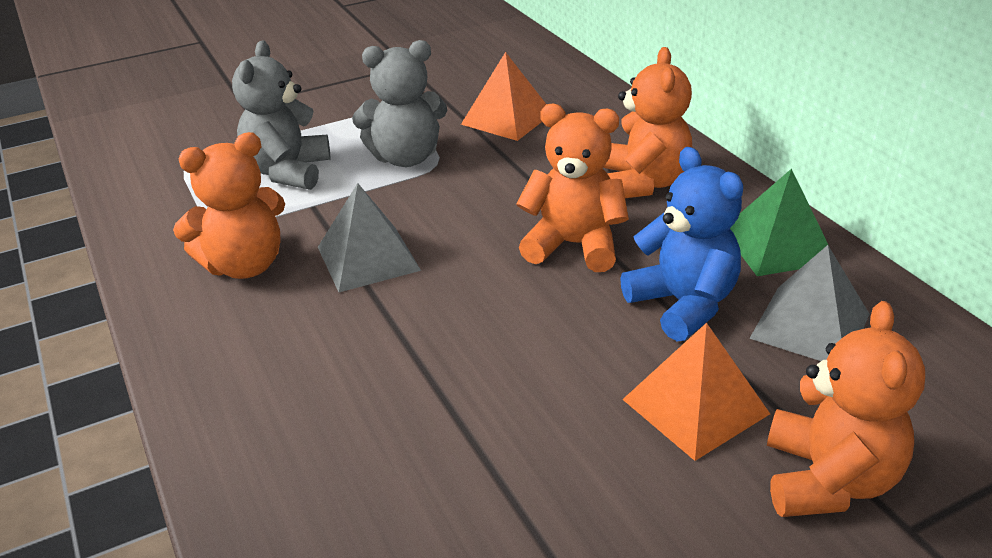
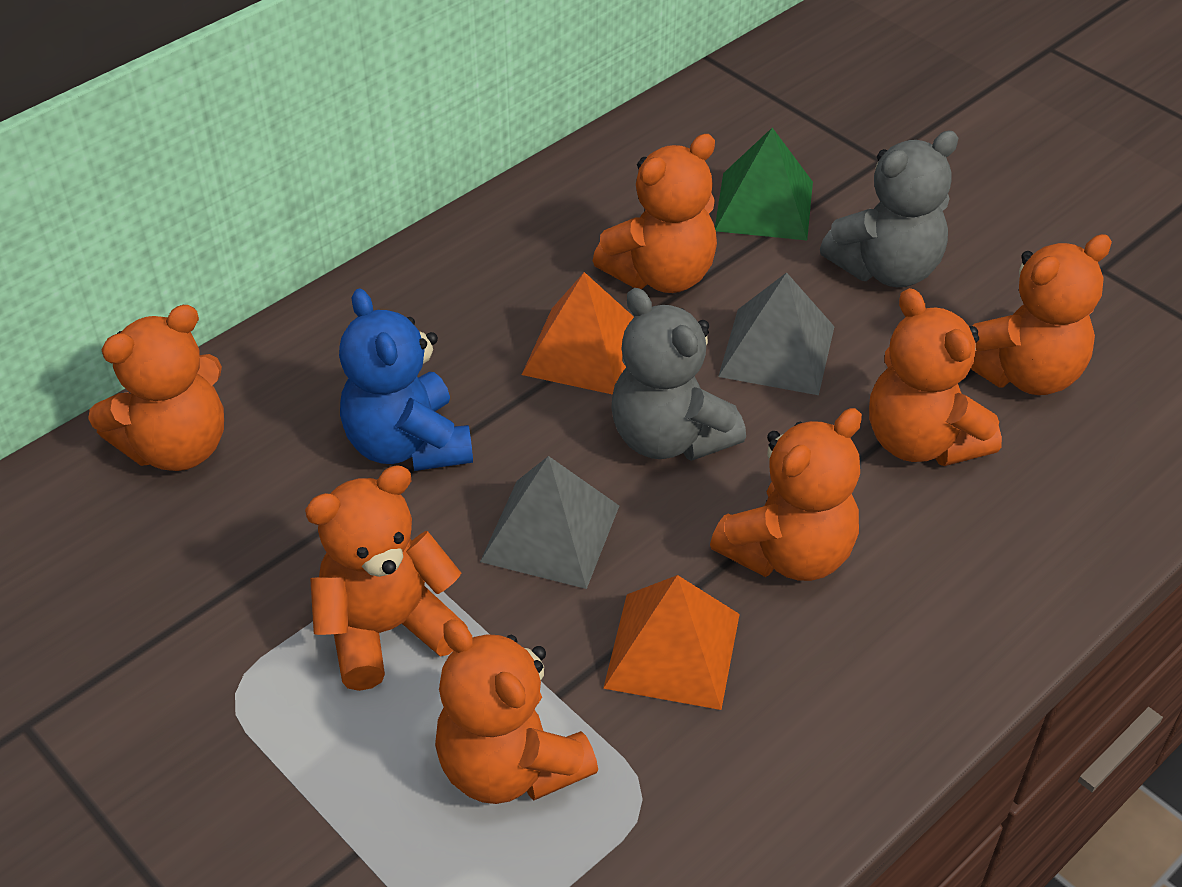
orange teddy bear: 4 -> 7

